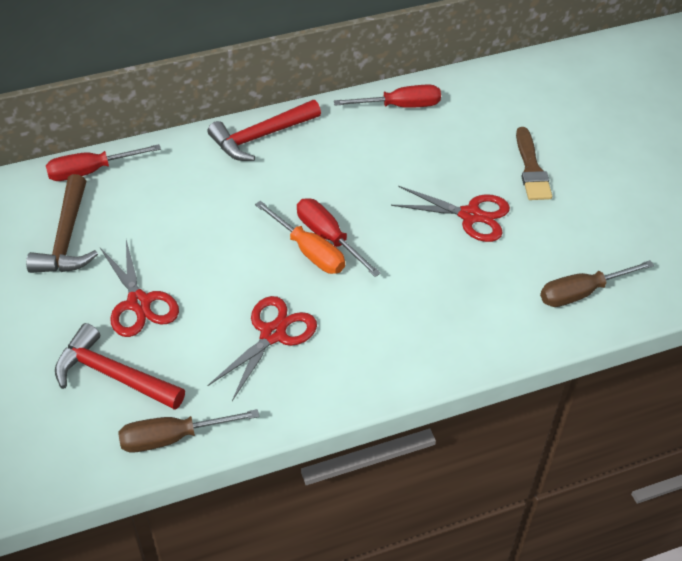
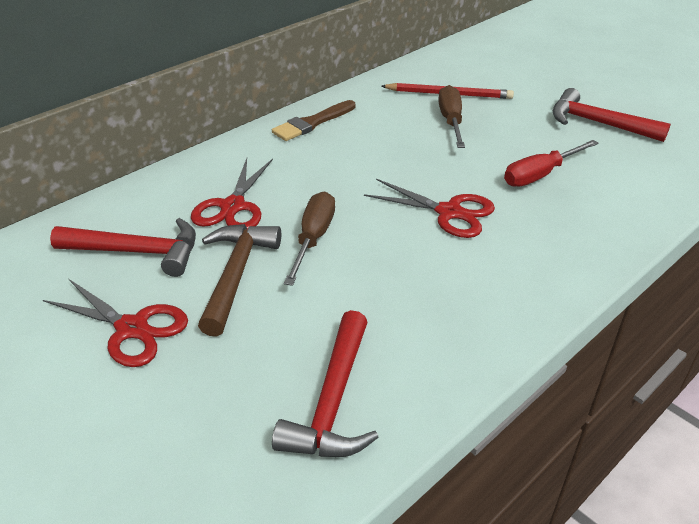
orange screwdriver: 1 -> 0
red hammer: 2 -> 3
red pencil: 0 -> 1
red screwdriver: 3 -> 1

